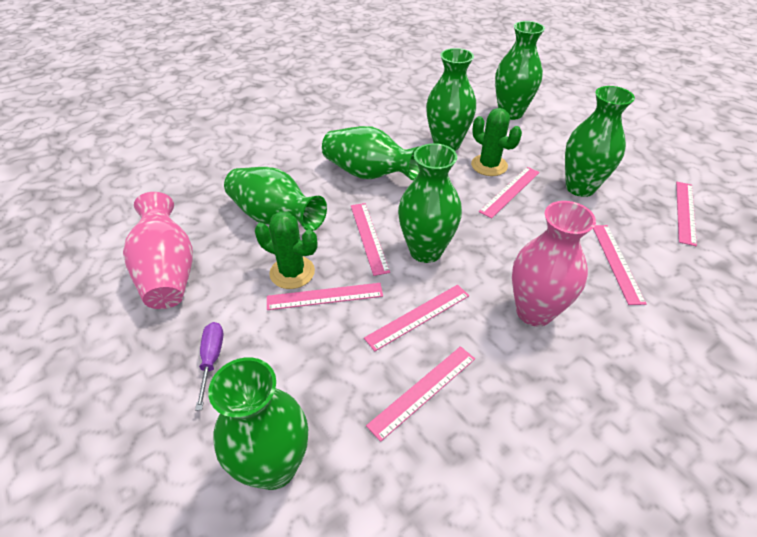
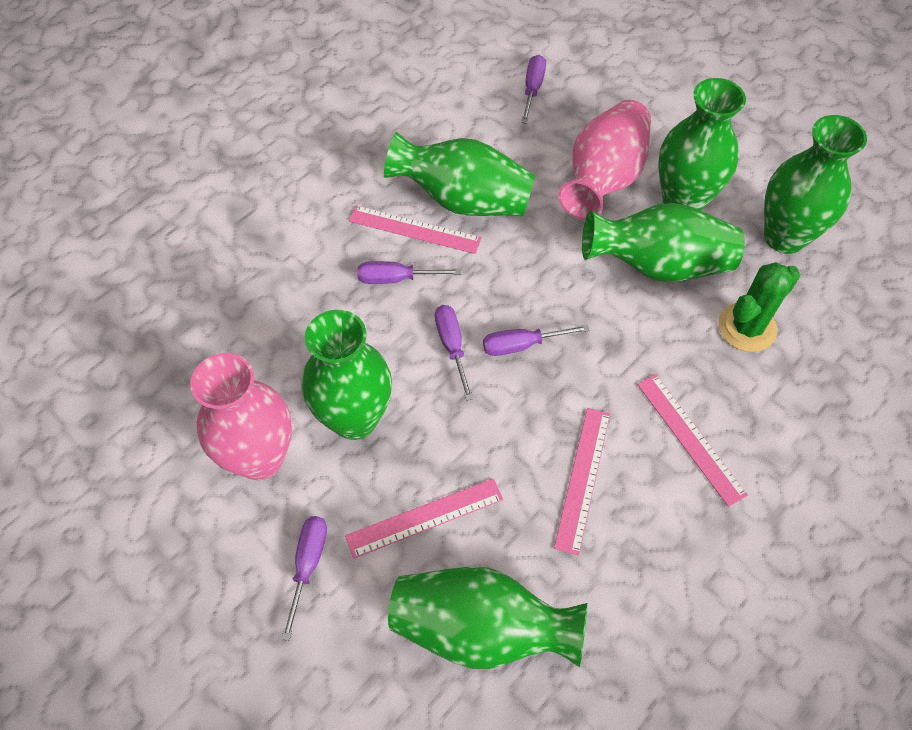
green cactus: 2 -> 1
green vase: 7 -> 6
pink ruler: 7 -> 4
purple screwdriver: 1 -> 5

